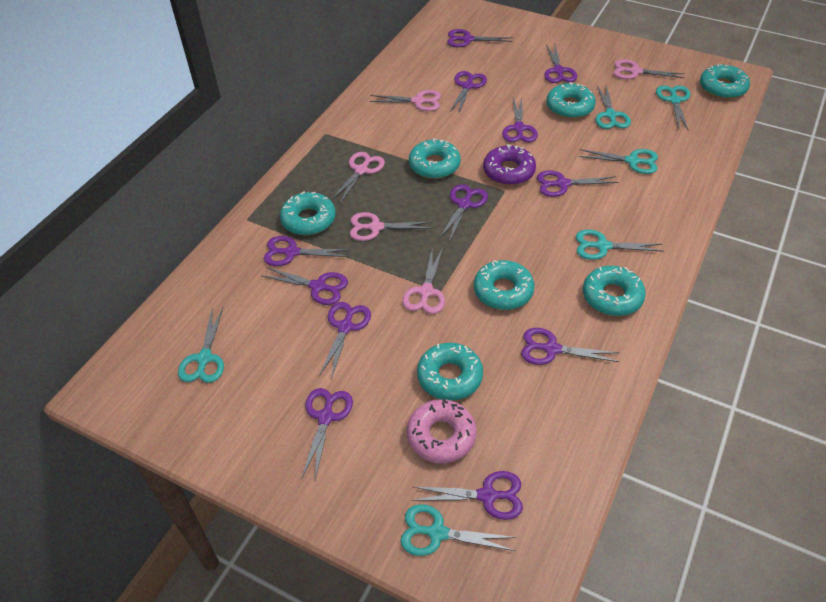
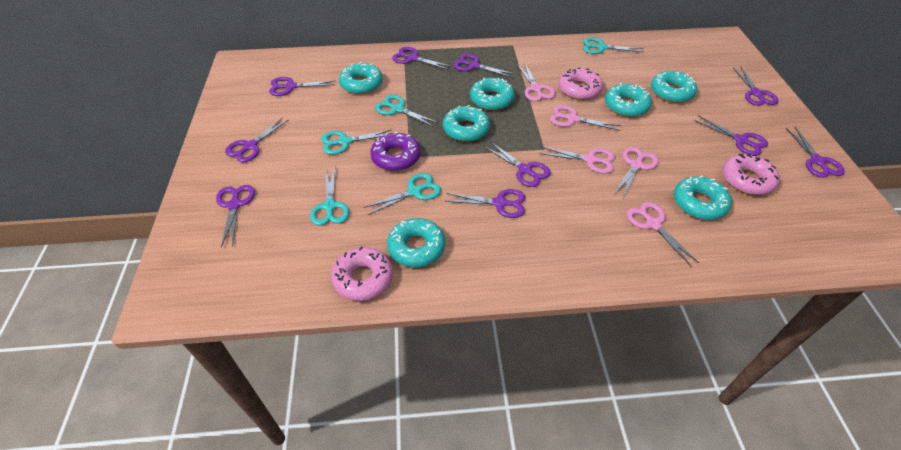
pink donut: 1 -> 3
purple scissors: 12 -> 10
turquoise scissors: 6 -> 5

